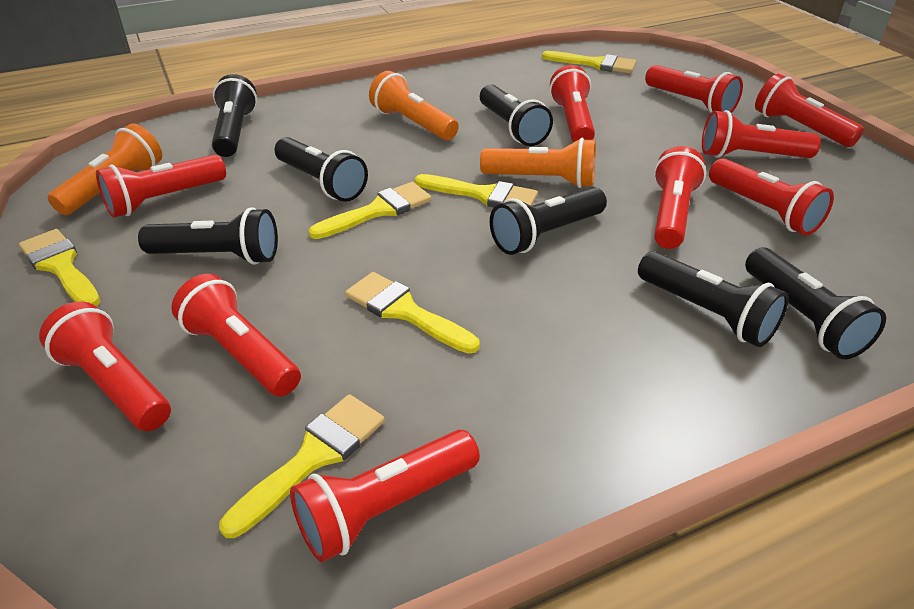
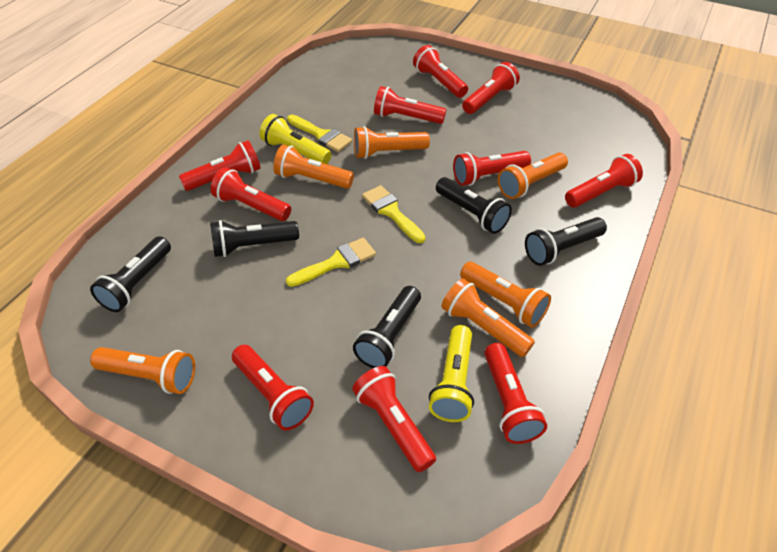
black flashlight: 7 -> 5
orange flashlight: 3 -> 6
yellow brush: 6 -> 3
yellow flashlight: 0 -> 2

